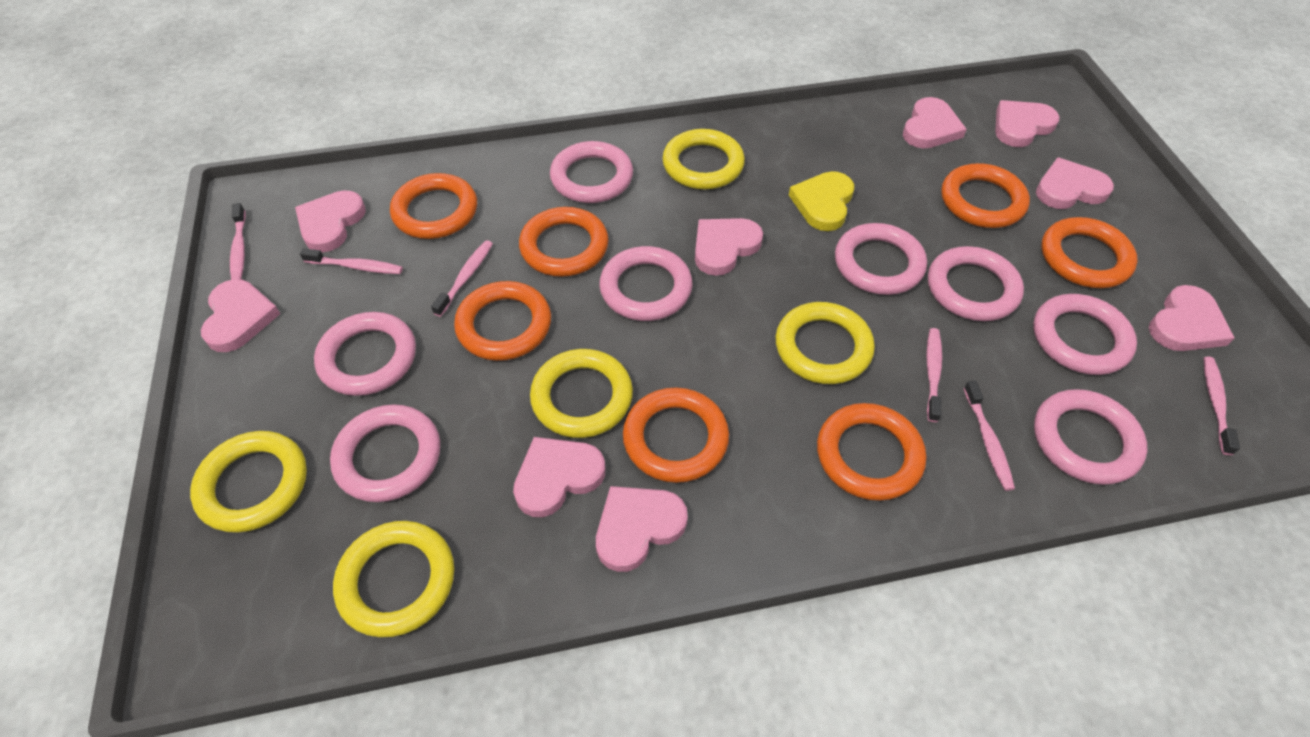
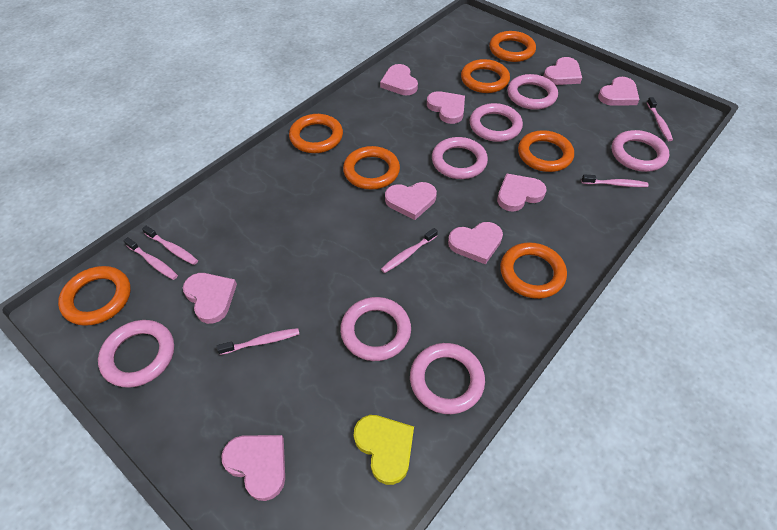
pink ring: 8 -> 7
yellow ring: 5 -> 0

